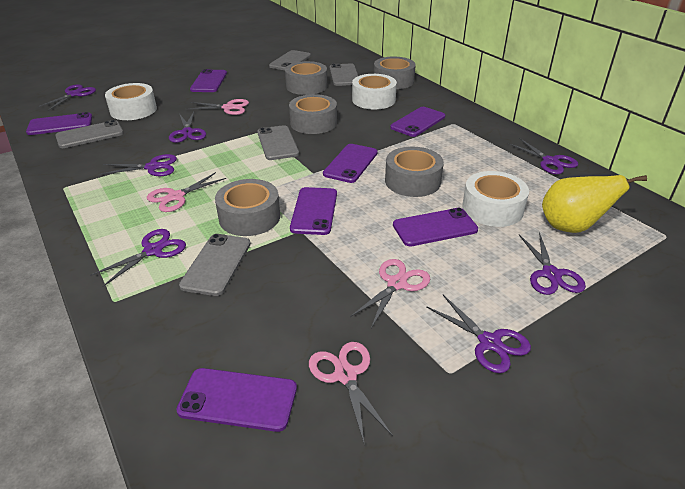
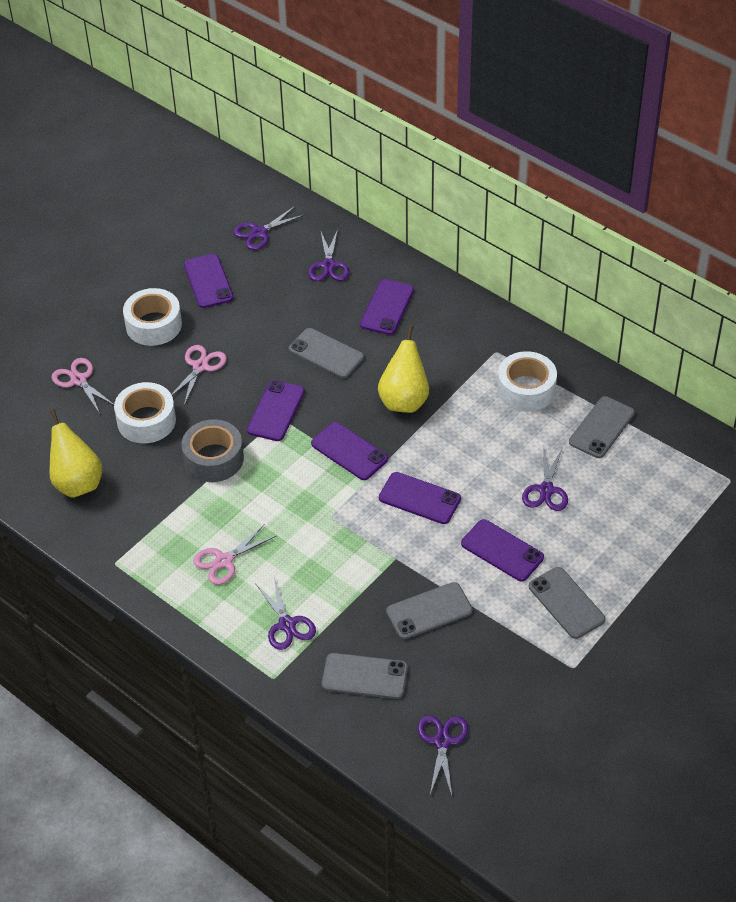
grey tape: 5 -> 1
pink scissors: 4 -> 3
purple phone: 7 -> 6
purple scissors: 7 -> 5
yellow pear: 1 -> 2

